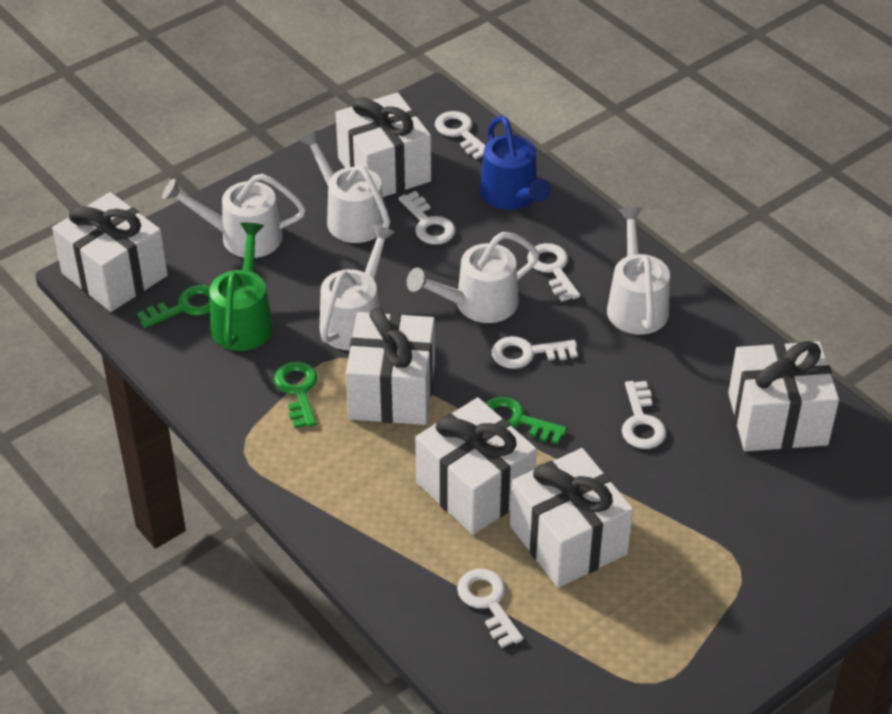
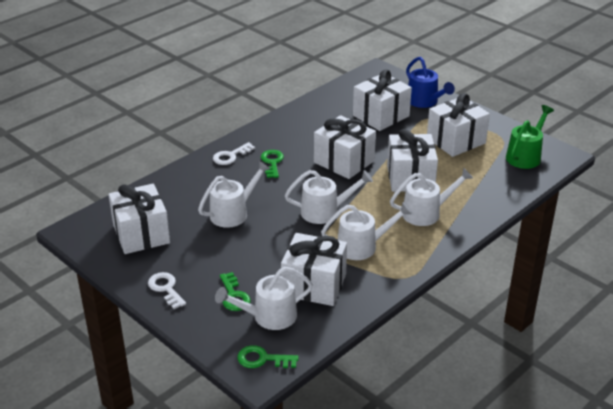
white key: 6 -> 2

